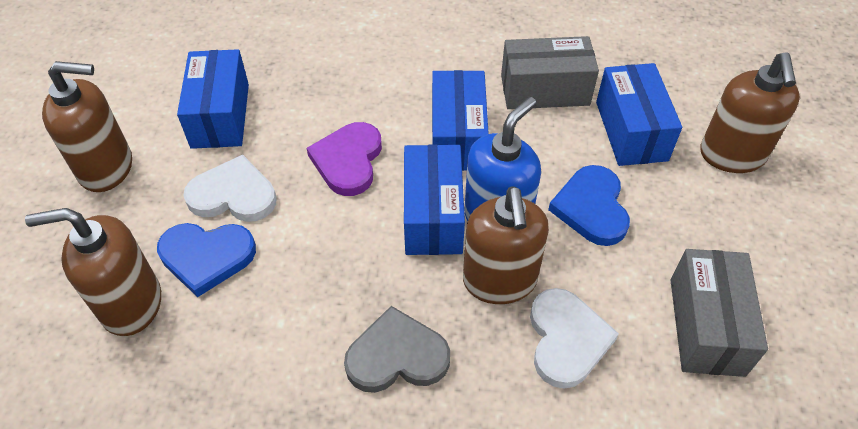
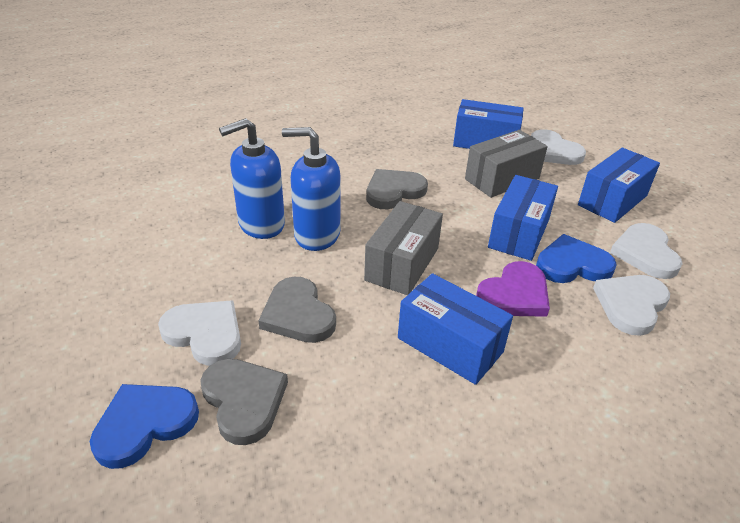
blue soap dispenser: 1 -> 2
brown soap dispenser: 4 -> 0
grey heart: 1 -> 3
white heart: 2 -> 4

